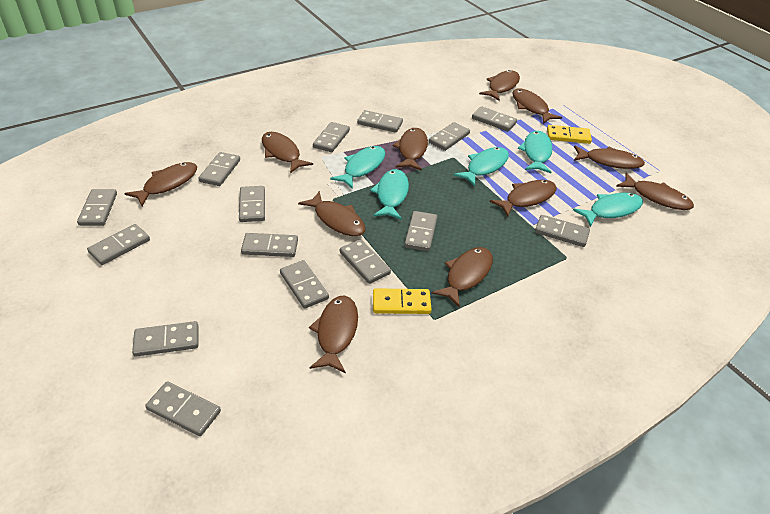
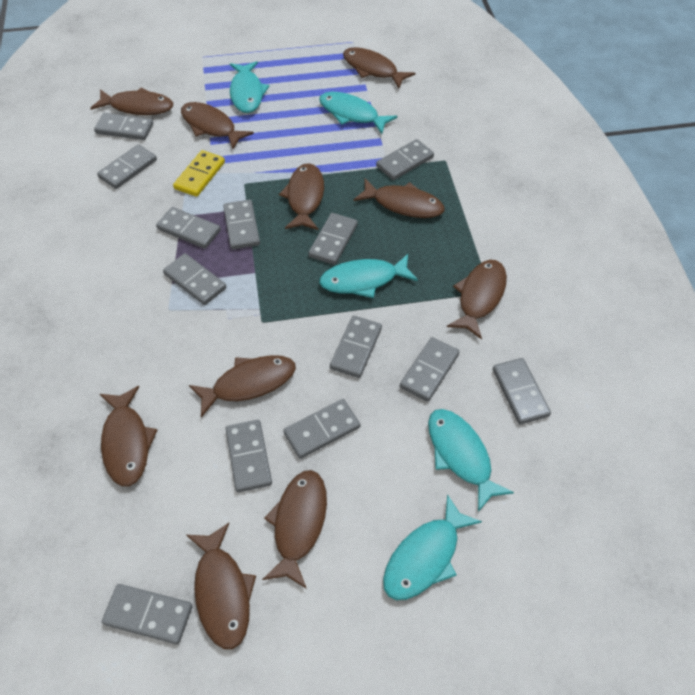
brown fish: 11 -> 10
grey domino: 15 -> 13
yellow domino: 2 -> 1

